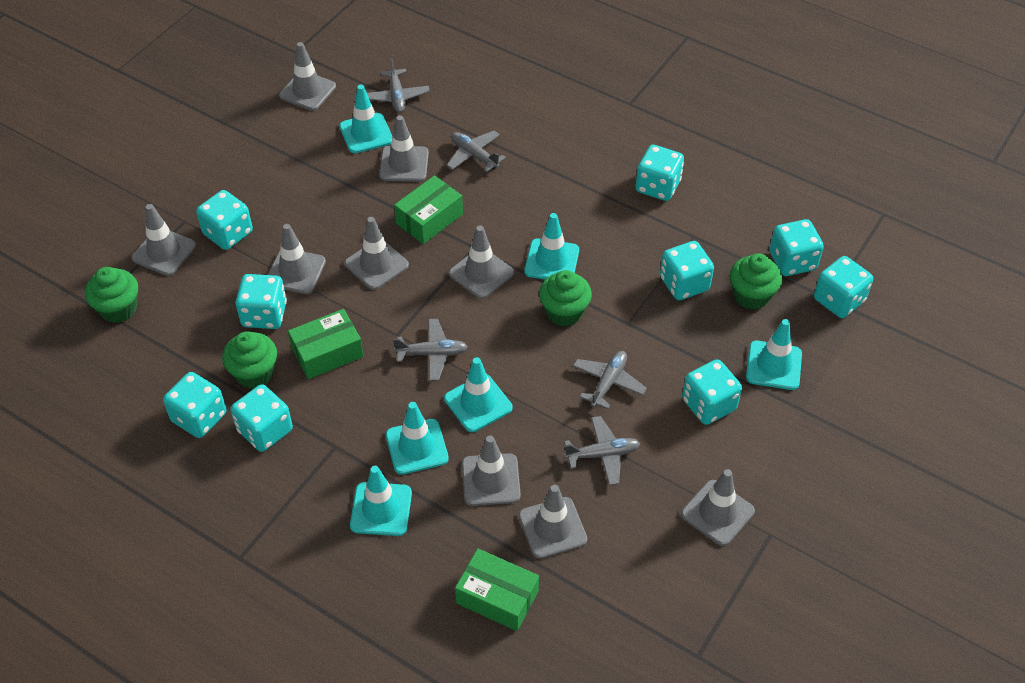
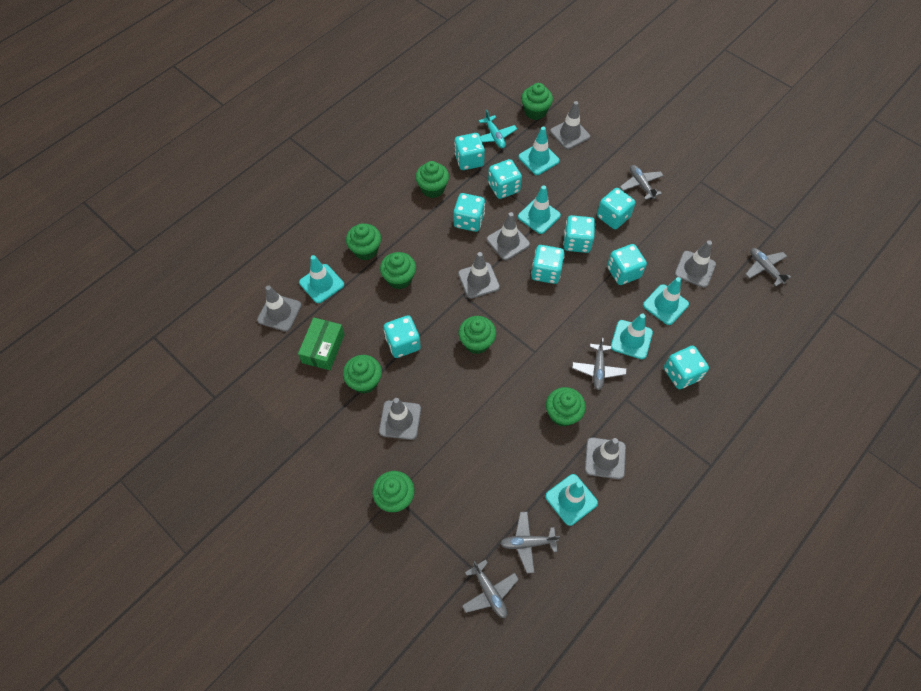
green box: 3 -> 1
green cupcake: 4 -> 8
grey traffic cone: 9 -> 7
turquoise plane: 0 -> 1

